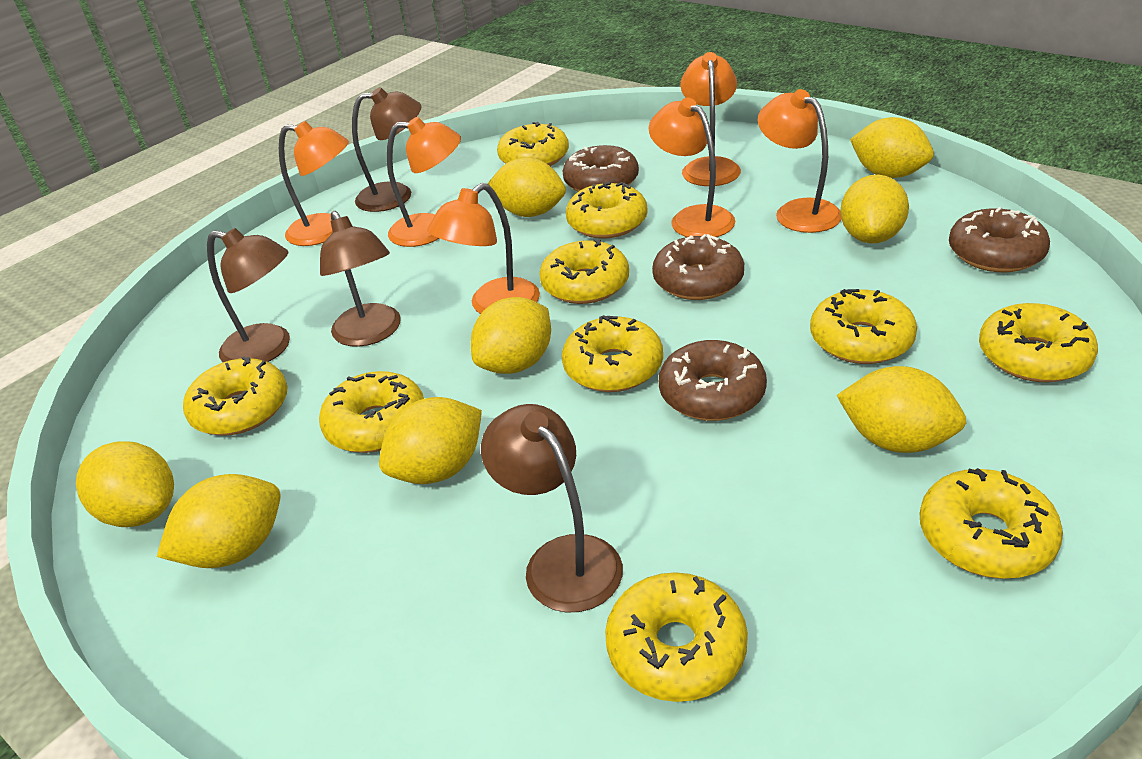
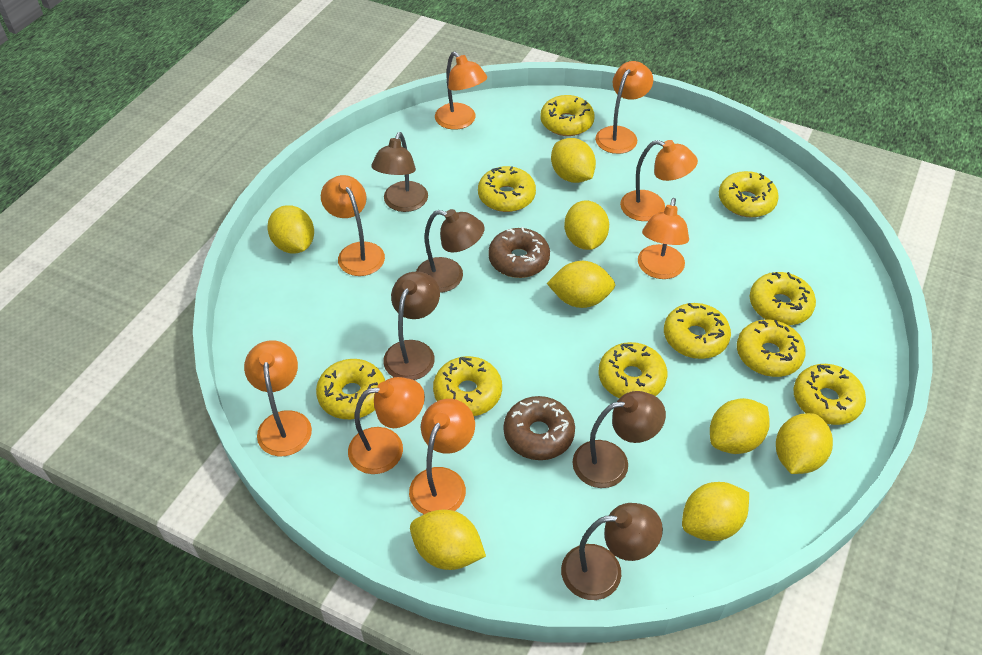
brown donut: 4 -> 2
brown lamp: 4 -> 5
orange lamp: 6 -> 8

